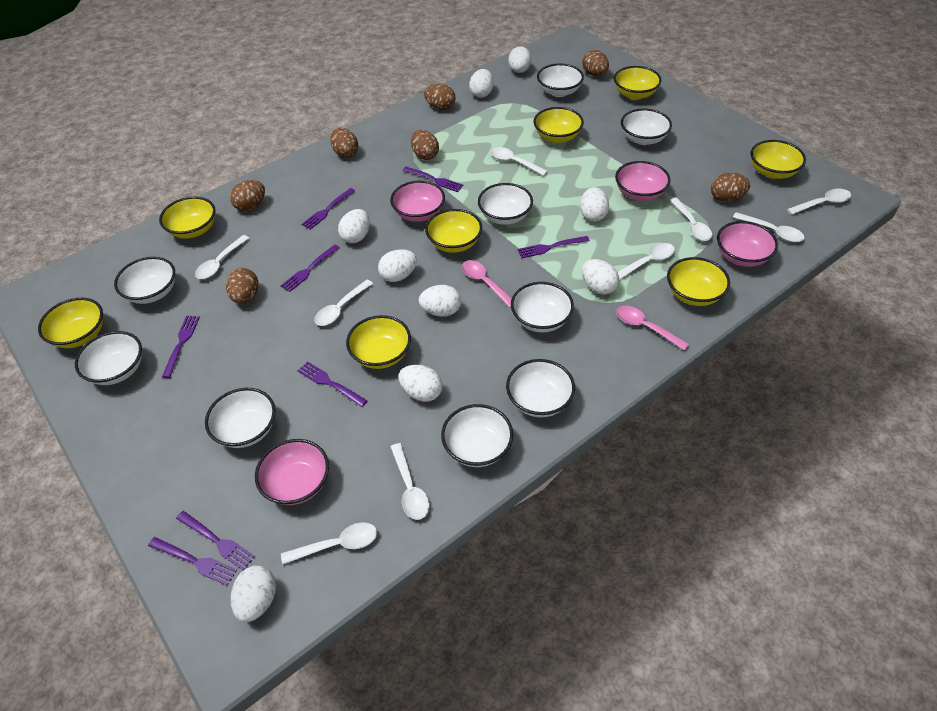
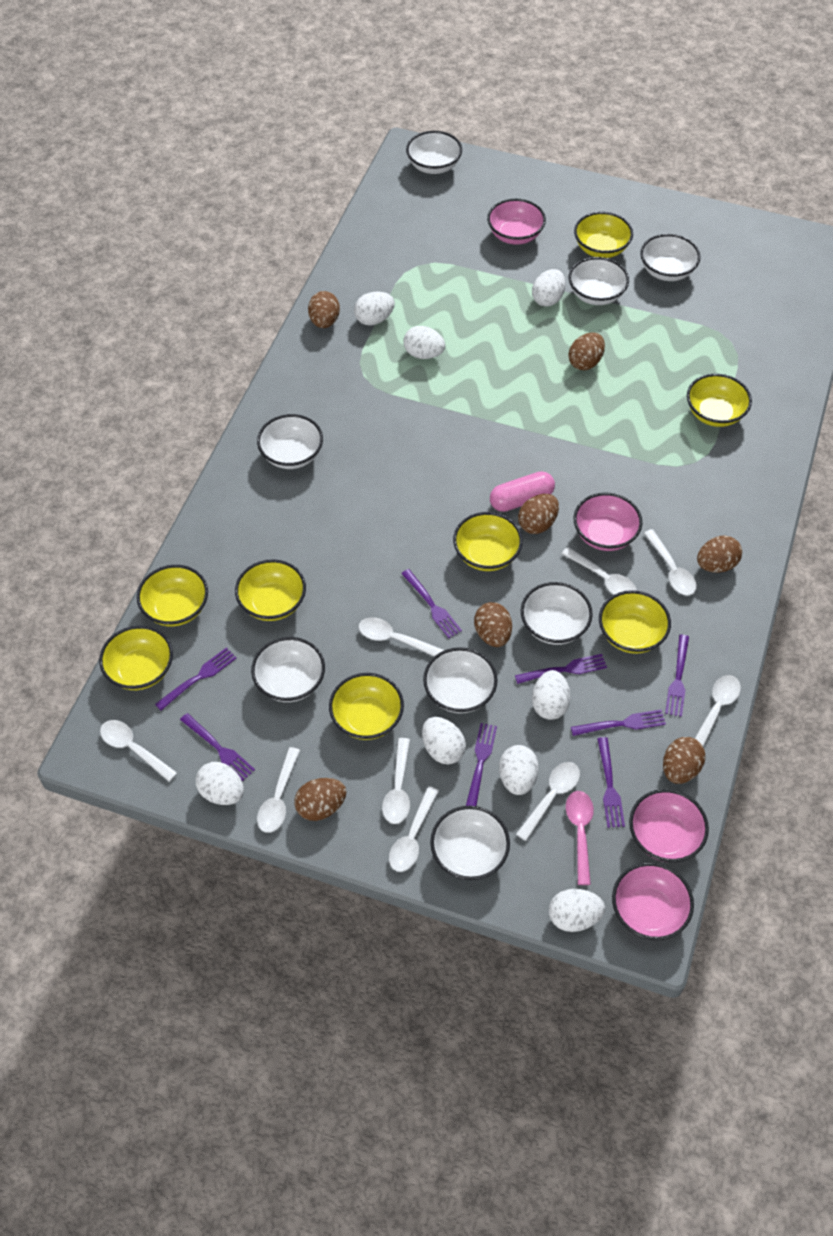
pink capsule: 0 -> 1
pink spoon: 2 -> 1
white bowl: 9 -> 8
white egg: 9 -> 8

